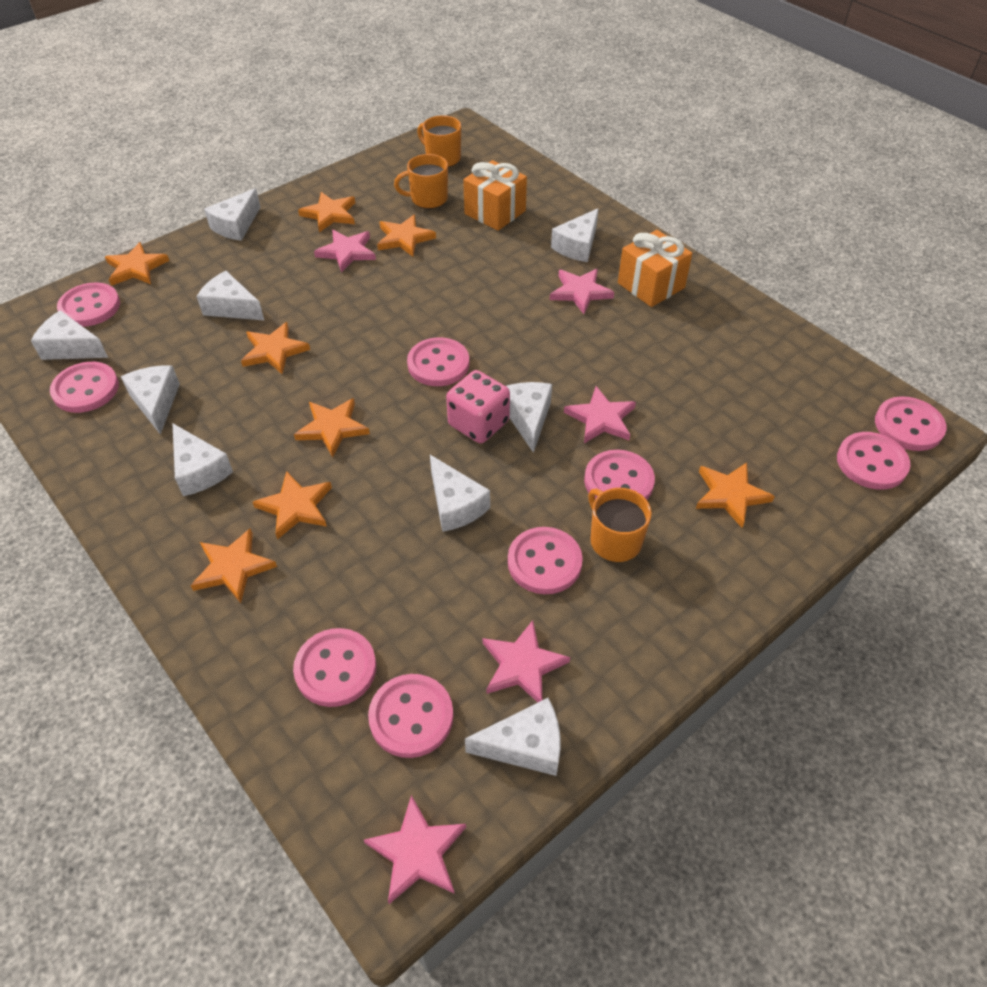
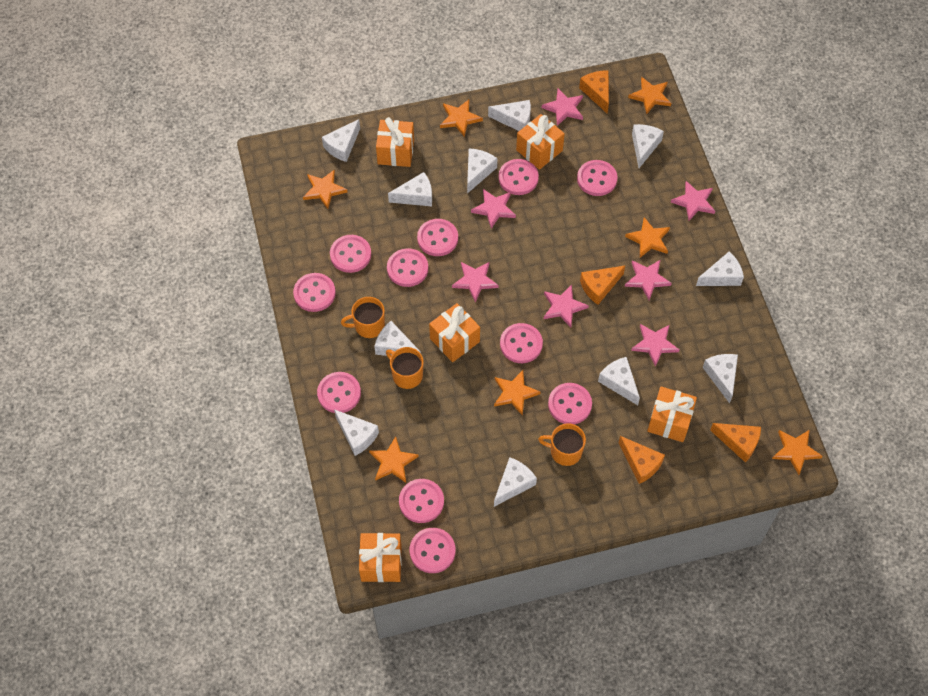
orange cheese: 0 -> 4
orange gift: 2 -> 5
orange star: 8 -> 7
pink button: 9 -> 11
pink dice: 1 -> 0
pink star: 5 -> 7
white cheese: 9 -> 11

